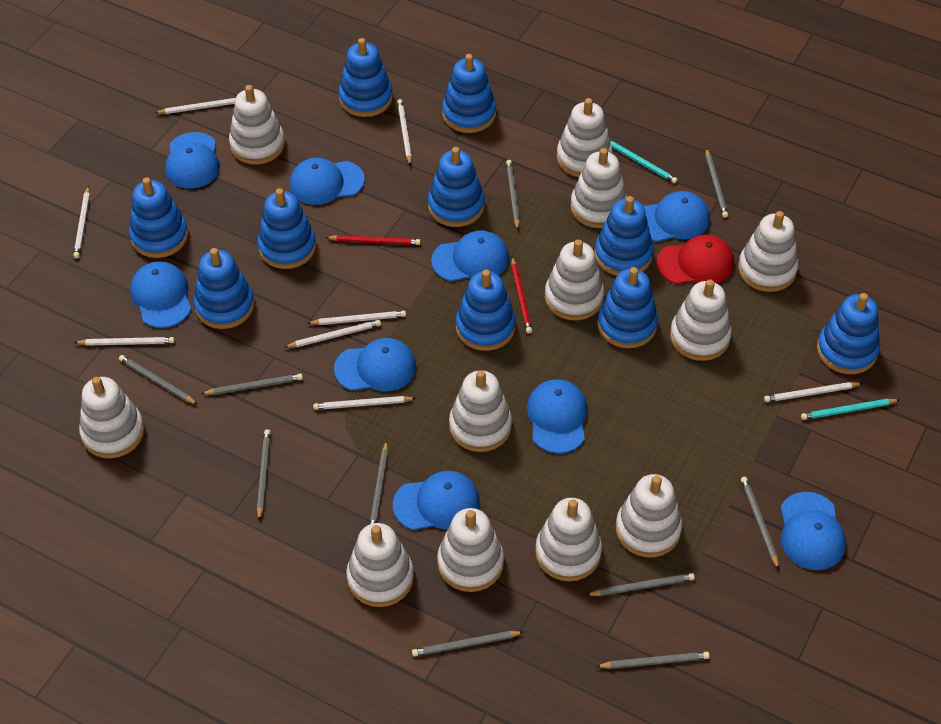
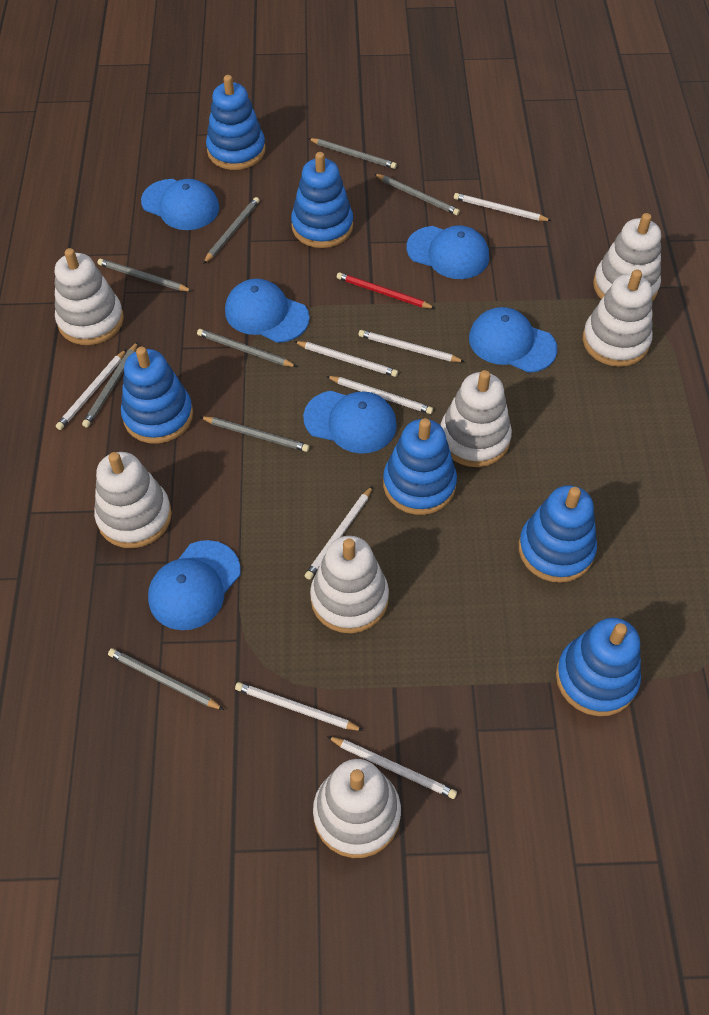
blue cap: 9 -> 6
blue stacking toy: 10 -> 6
grey pencil: 10 -> 8
red cap: 1 -> 0
red pencil: 2 -> 1
turquoise pencil: 2 -> 0
white stacking toy: 12 -> 7

